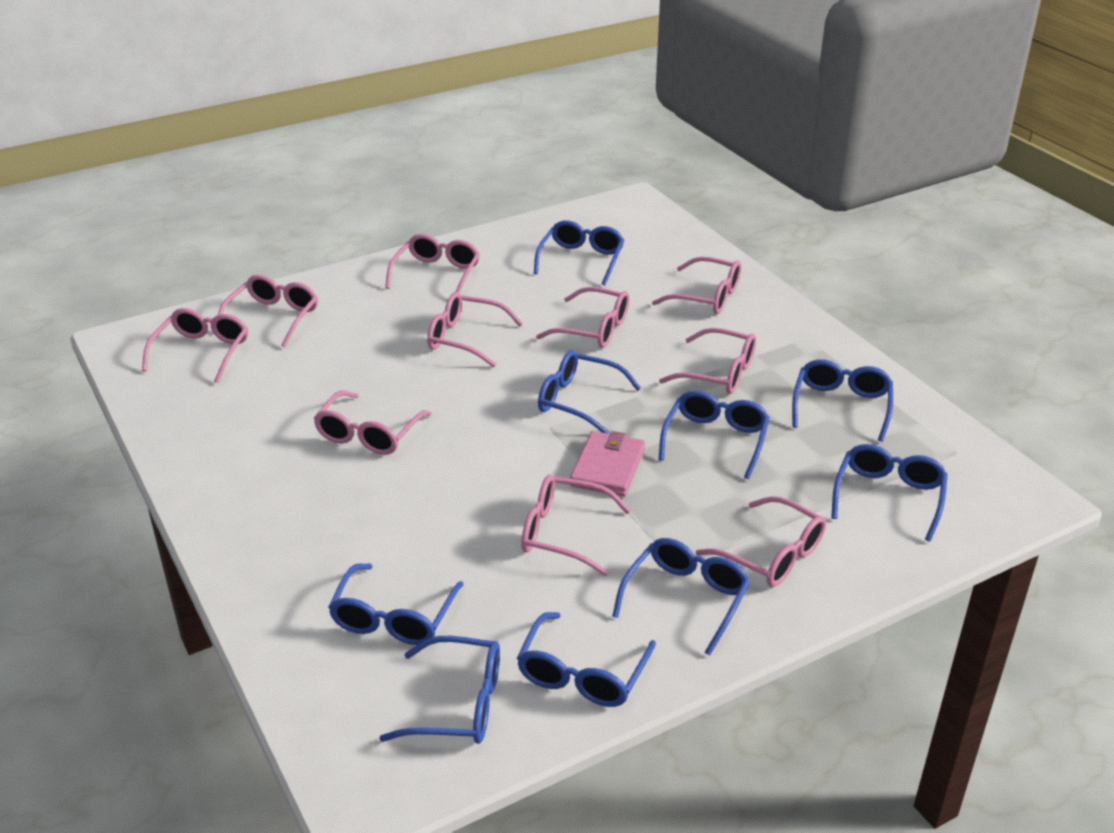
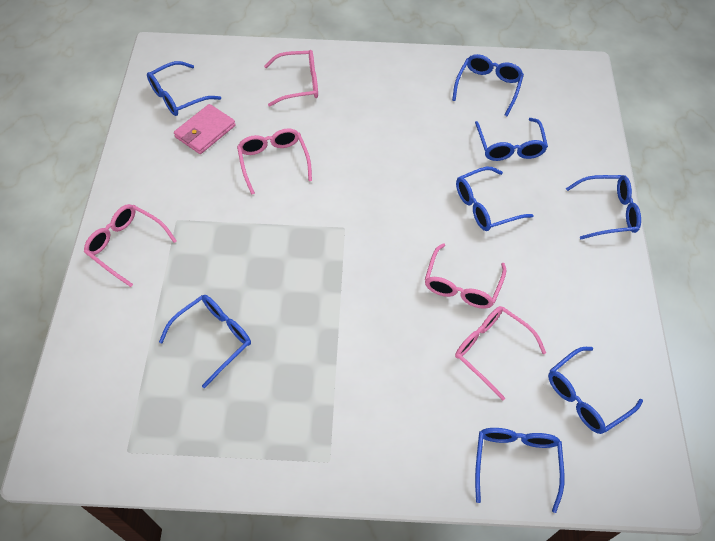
blue glasses: 9 -> 8
pink glasses: 10 -> 5

